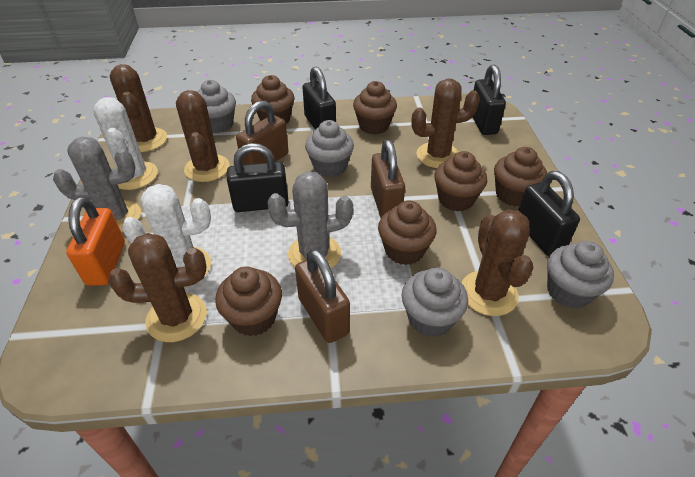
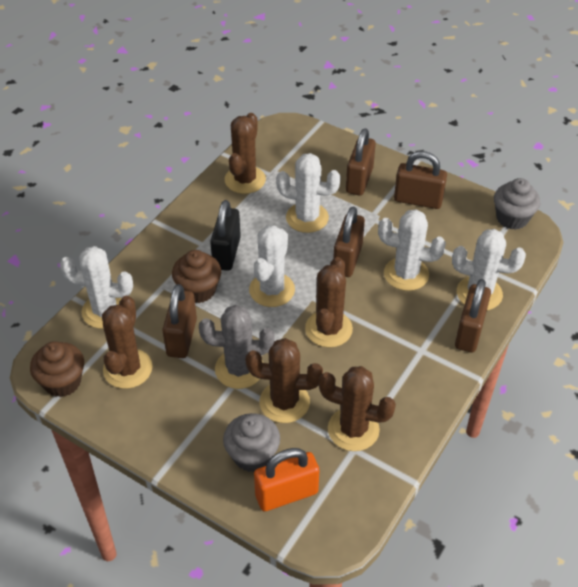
black padlock: 4 -> 1
brown cupcake: 6 -> 2
brown padlock: 3 -> 5
grey cactus: 2 -> 1
grey cupcake: 4 -> 2
white cactus: 2 -> 5

